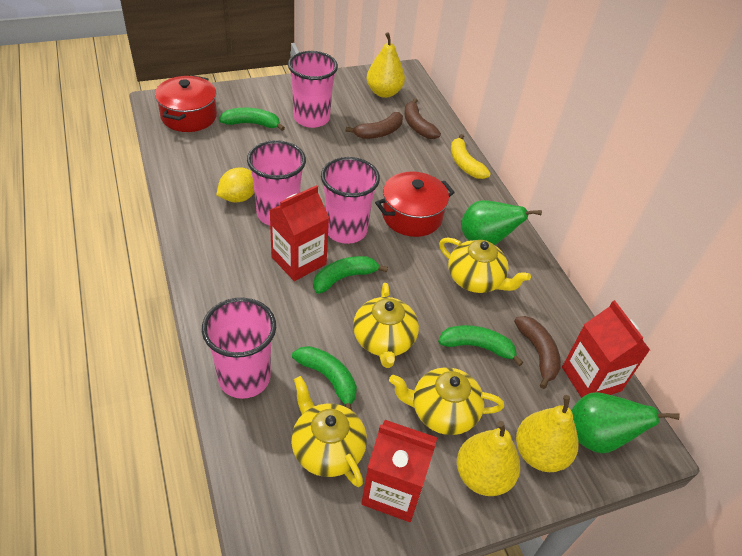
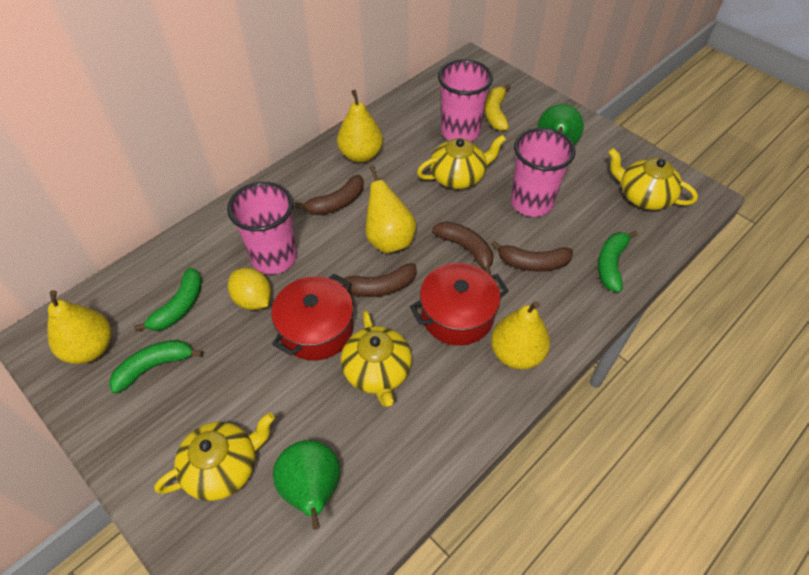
brown banana: 3 -> 4
green banana: 4 -> 3
pink cup: 4 -> 3
red carton: 3 -> 0
yellow pear: 3 -> 4

